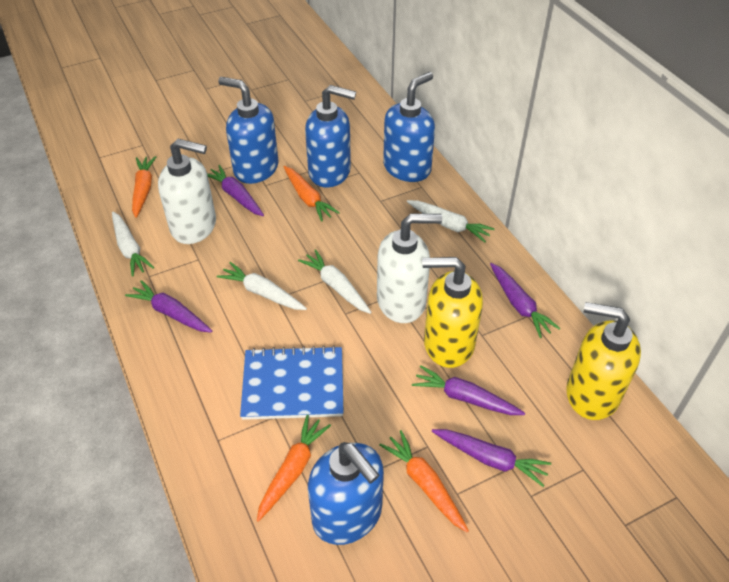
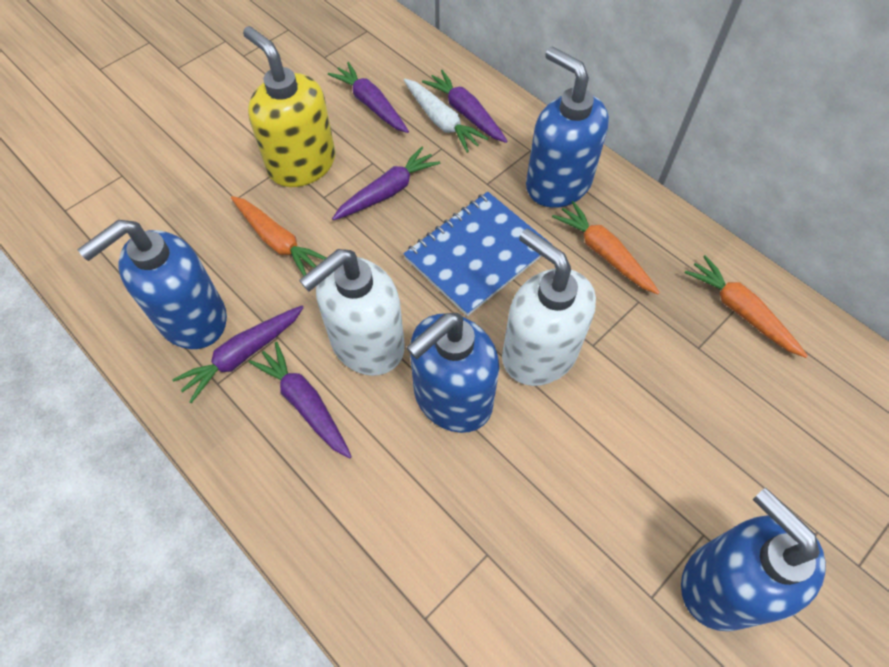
orange carrot: 4 -> 3
white carrot: 4 -> 1
yellow soap dispenser: 2 -> 1

